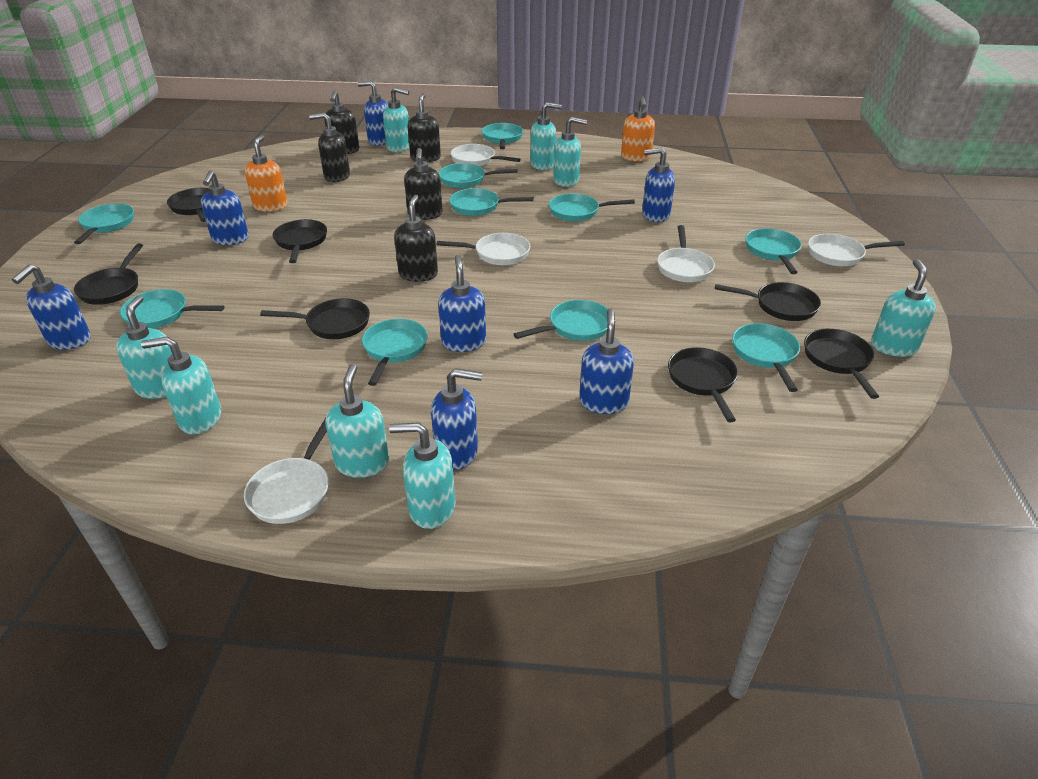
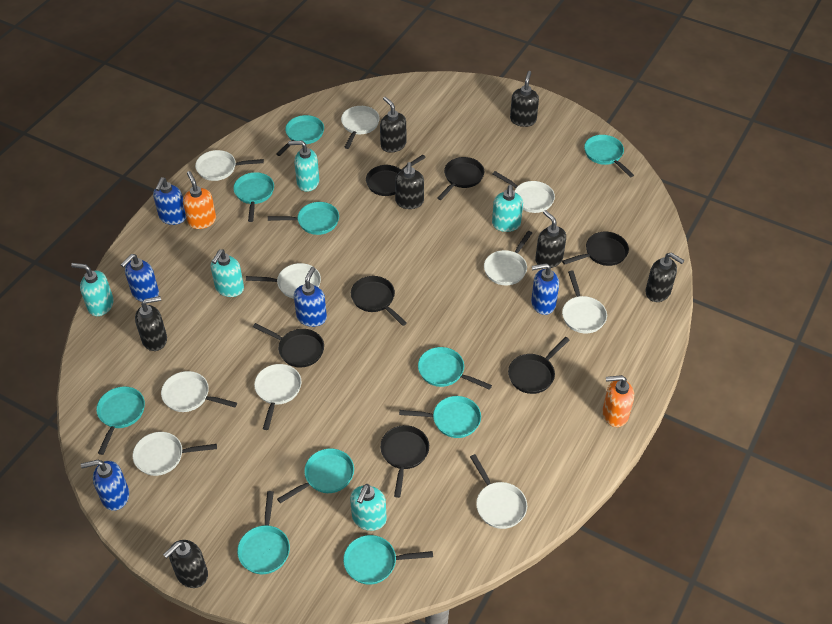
black soap dispenser: 5 -> 7
blue soap dispenser: 7 -> 5
turquoise soap dispenser: 8 -> 5
white pan: 5 -> 10

